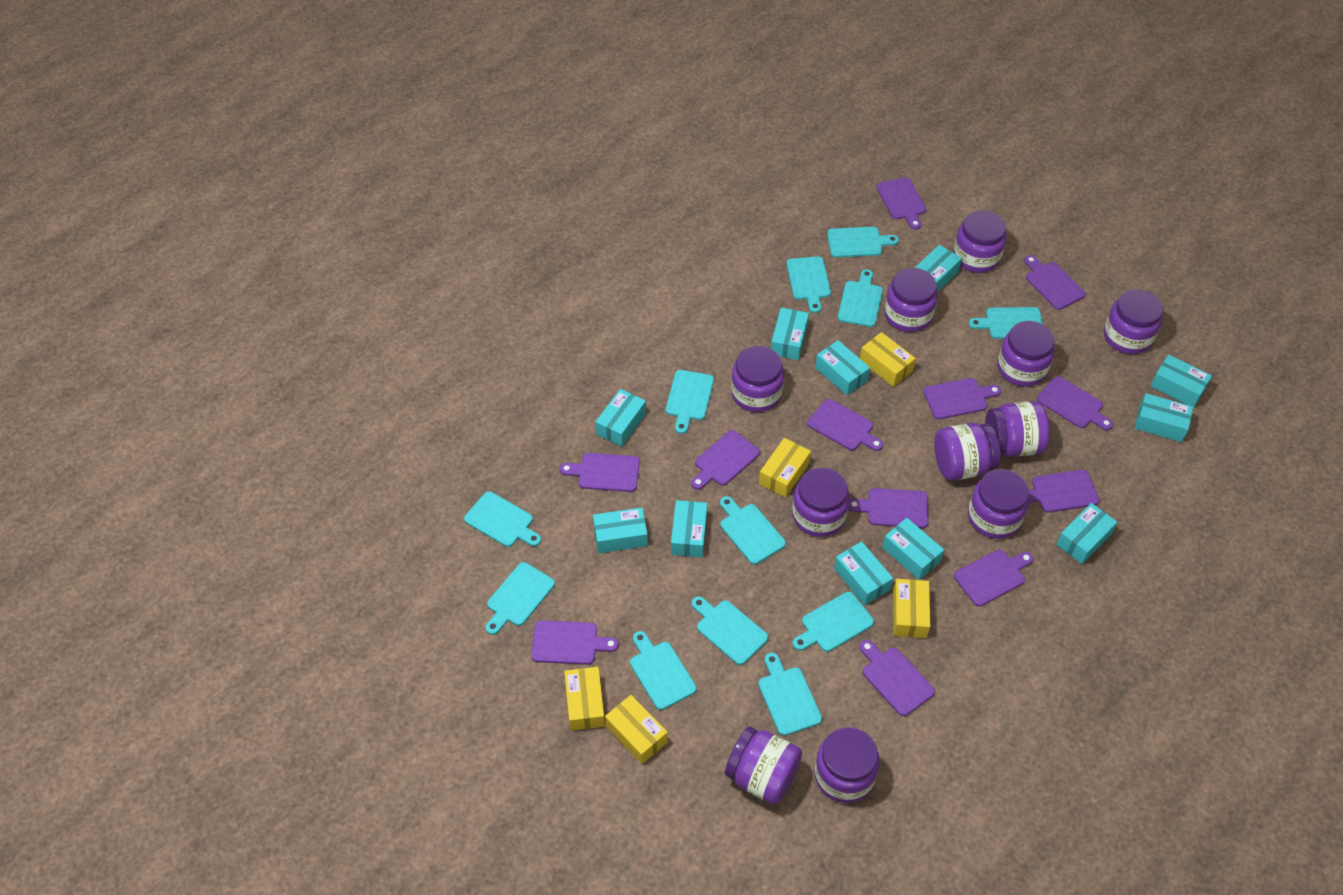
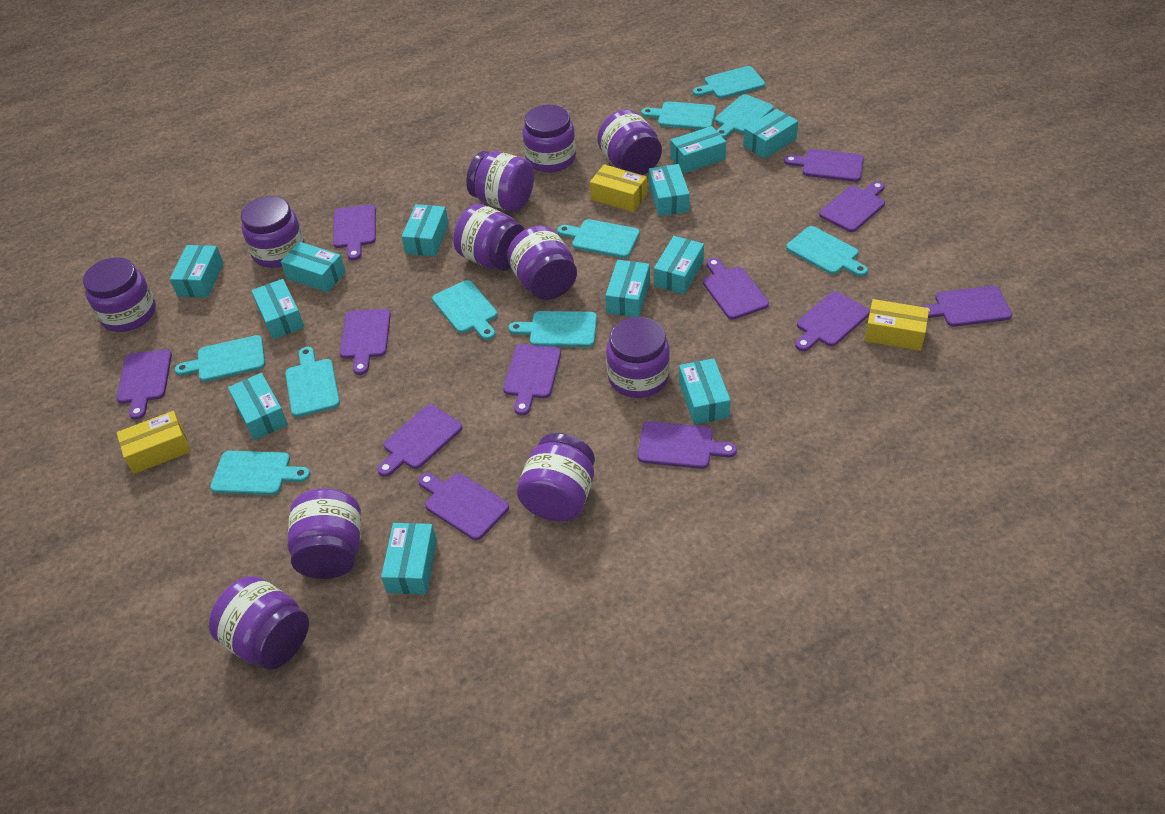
turquoise box: 11 -> 12
turquoise cutting board: 12 -> 10
yellow box: 5 -> 3

